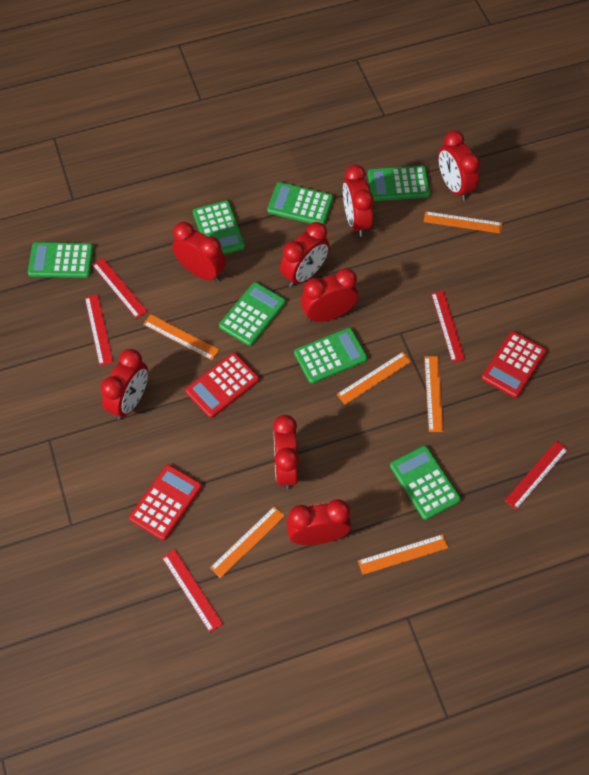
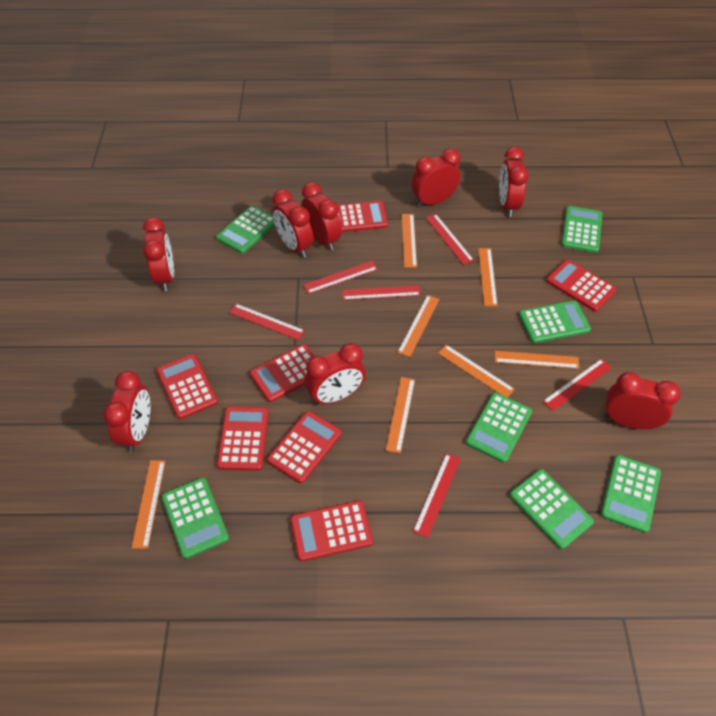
orange ruler: 6 -> 7
red calculator: 3 -> 7
red ruler: 5 -> 6

